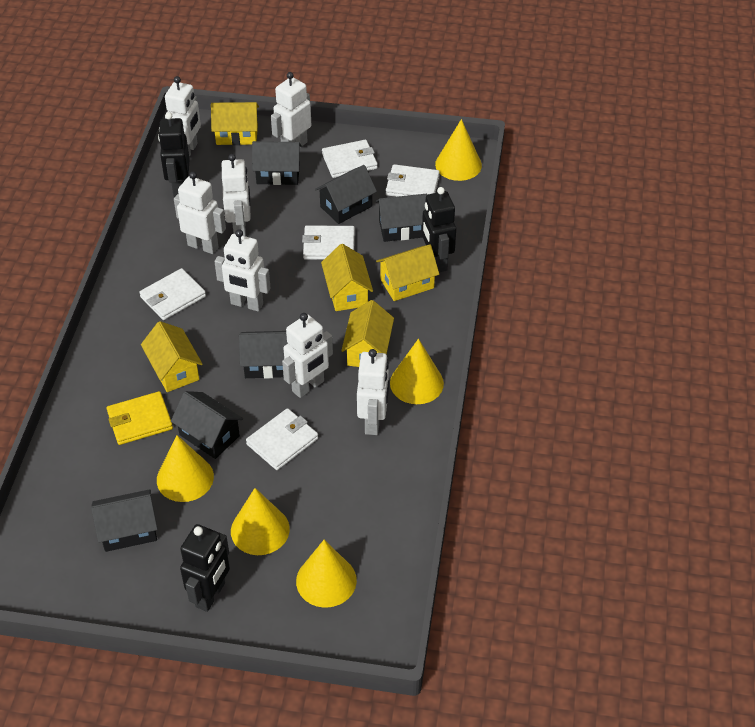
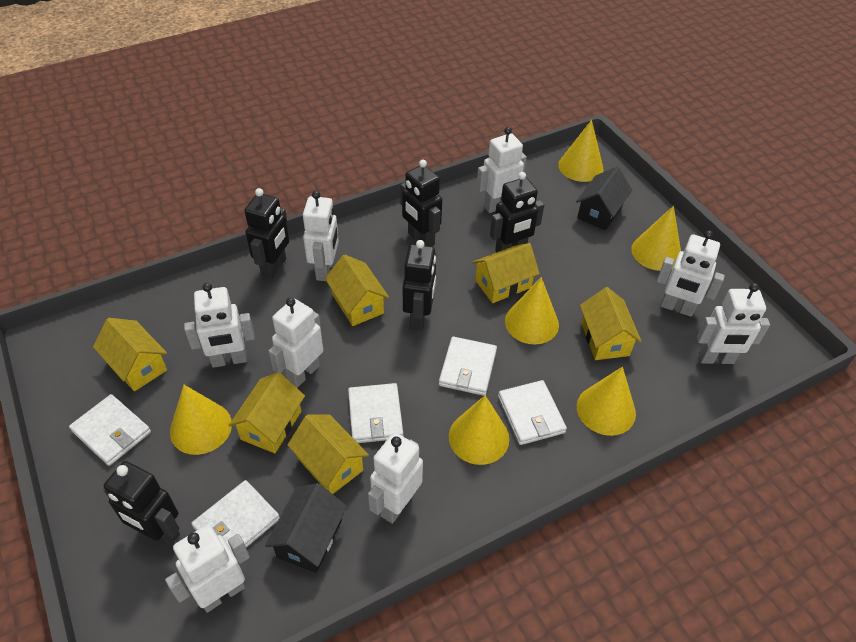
black house: 6 -> 2
black robot: 3 -> 5
white robot: 7 -> 8
yellow cone: 5 -> 6
yellow house: 5 -> 6
yellow wallet: 1 -> 0

